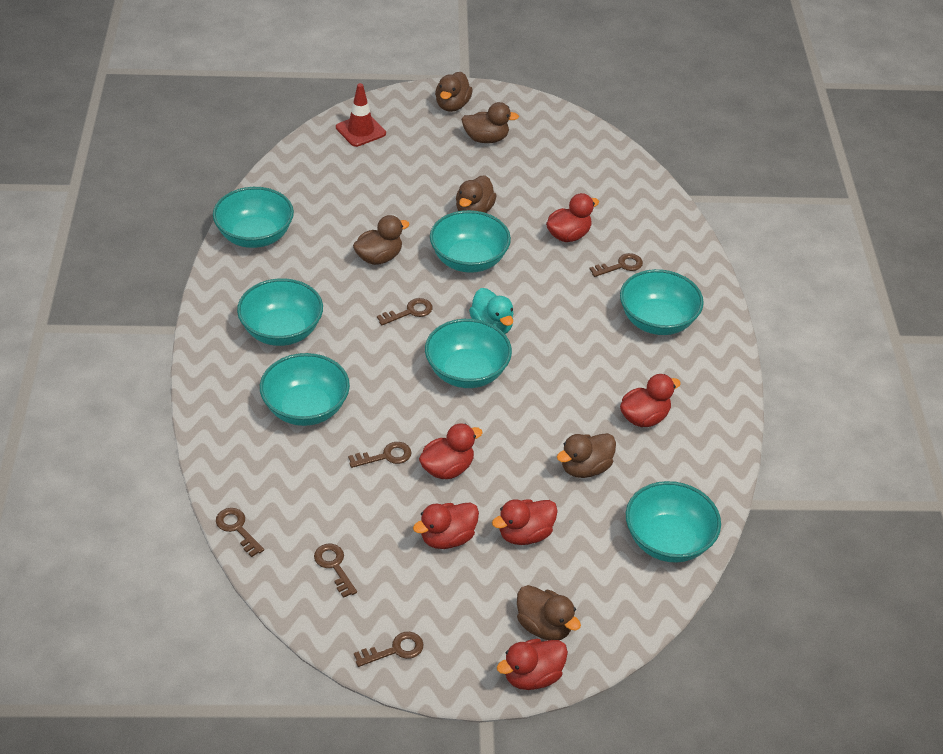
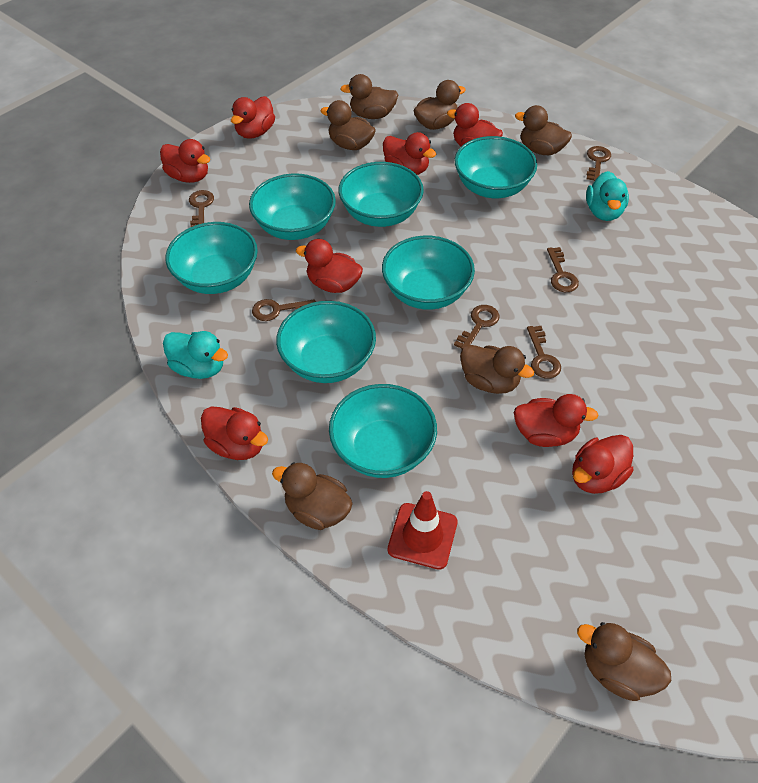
brown duck: 6 -> 7
red duck: 6 -> 8
turquoise duck: 1 -> 2

